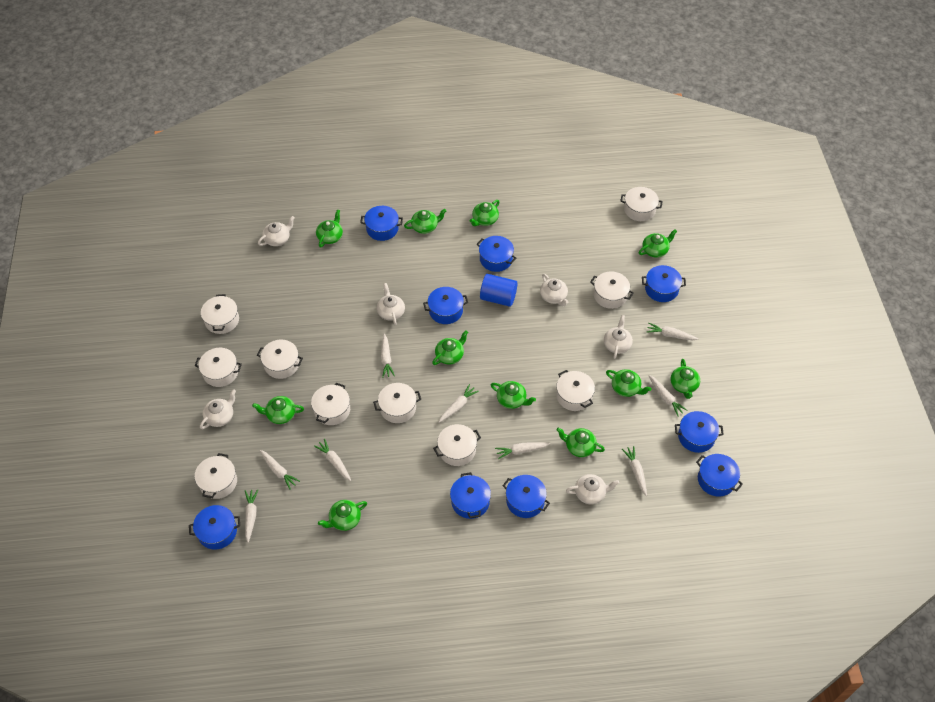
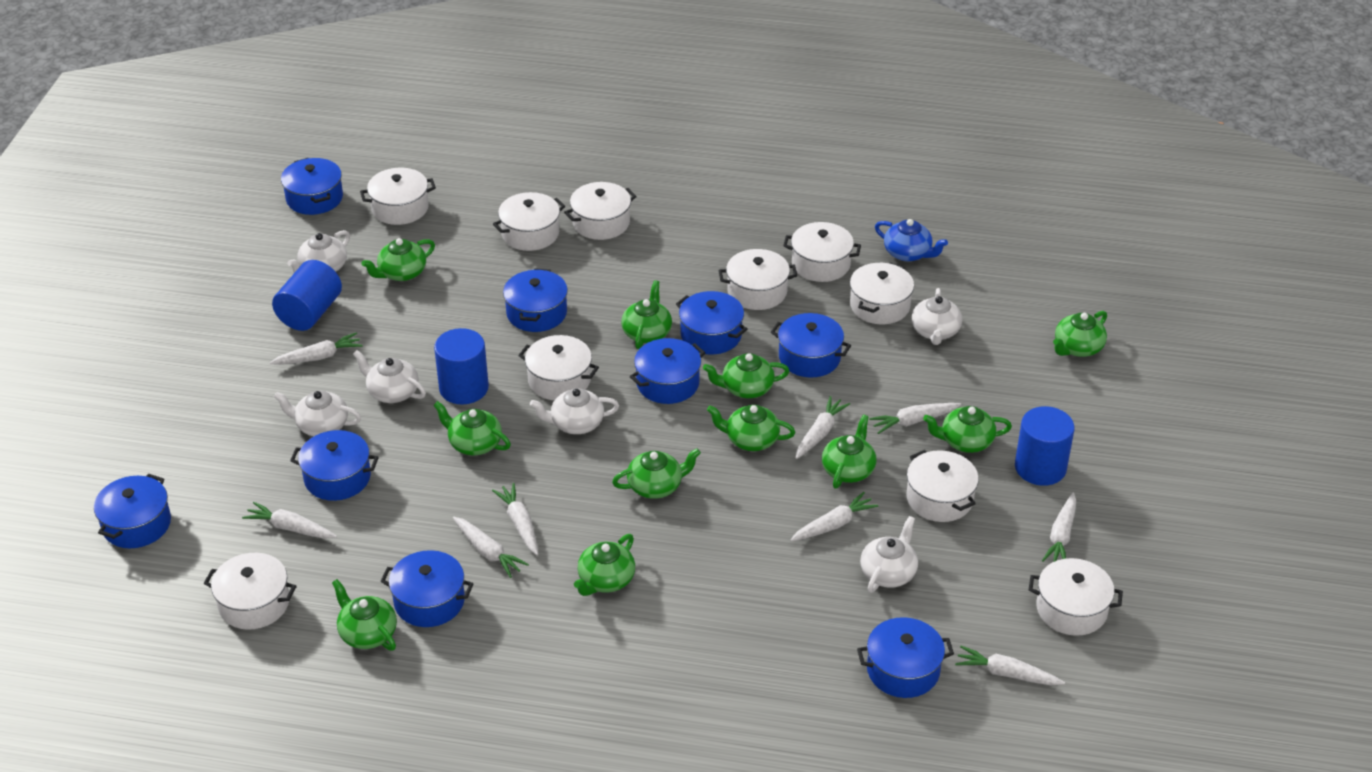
blue cylinder: 1 -> 3
blue teapot: 0 -> 1

